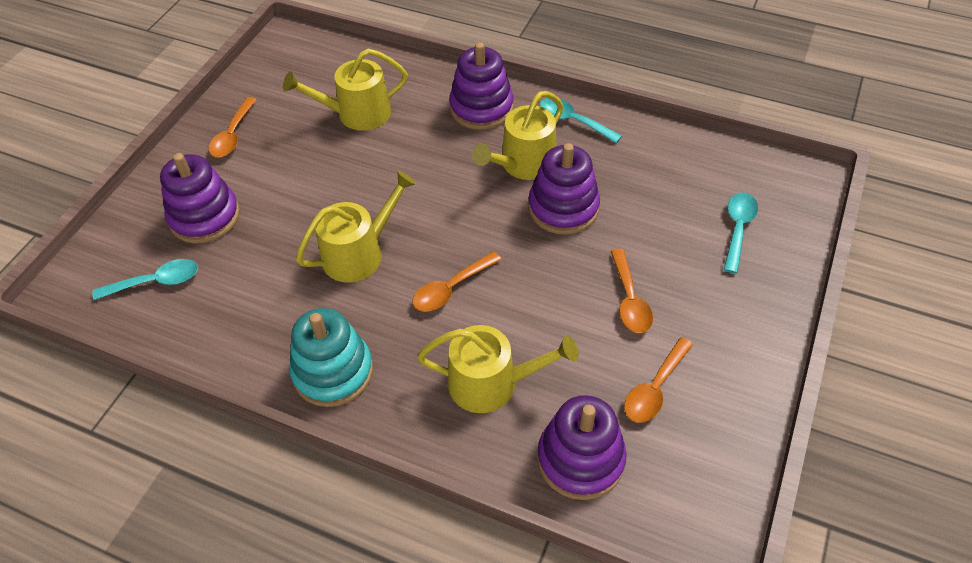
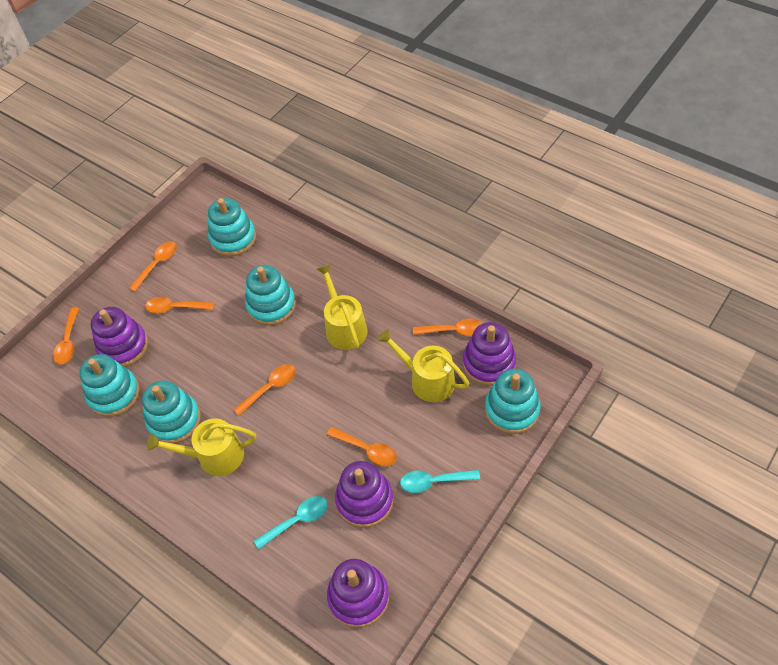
orange spoon: 4 -> 6
turquoise spoon: 3 -> 2
turquoise stacking toy: 1 -> 5
yellow watering can: 4 -> 3

